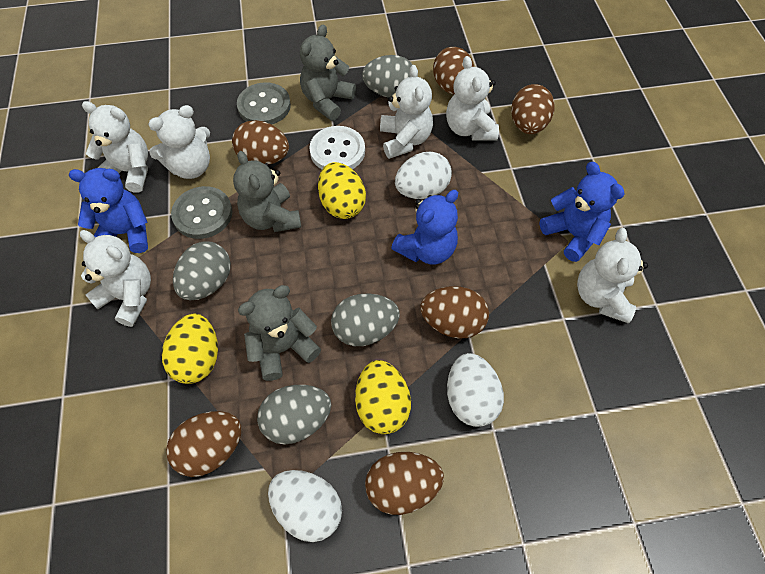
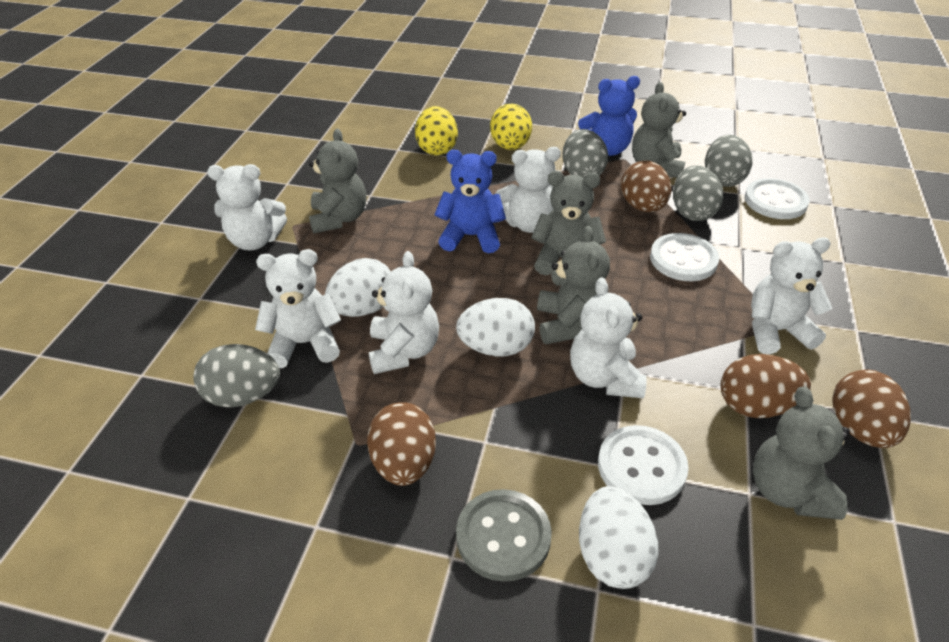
blue teddy bear: 3 -> 2
brown egg: 6 -> 4
grey button: 2 -> 1
grey teddy bear: 3 -> 5
white button: 1 -> 3
yellow egg: 3 -> 2

